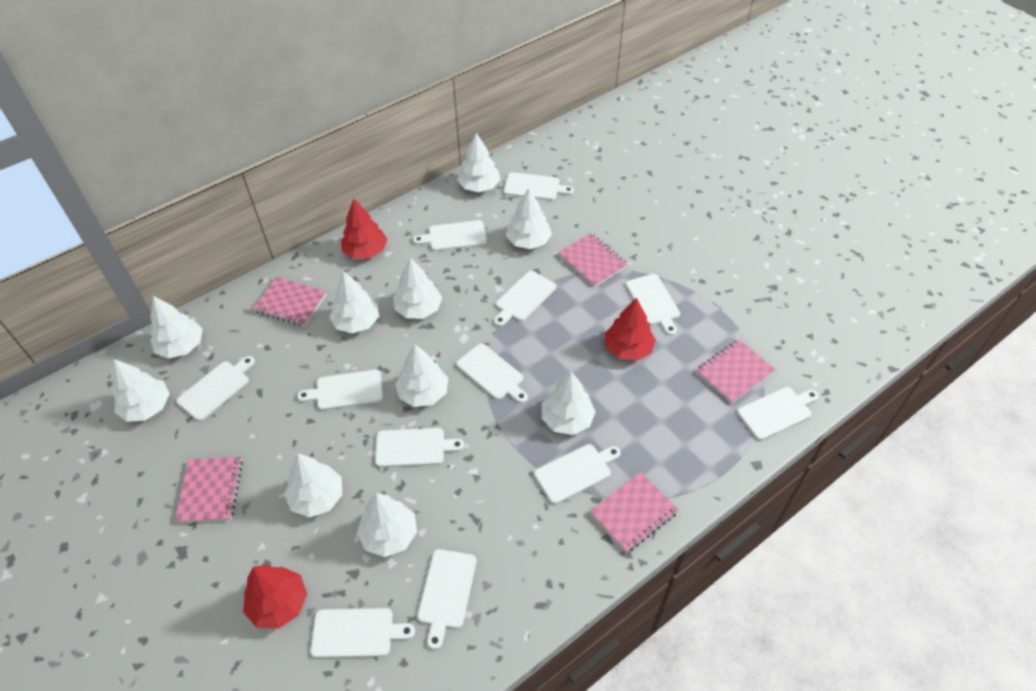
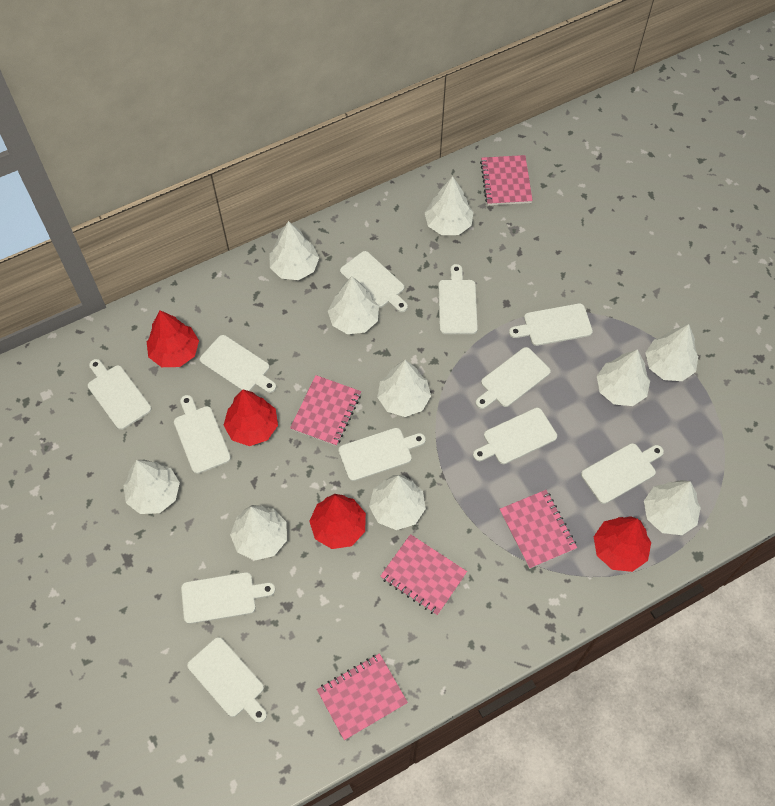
red tree: 3 -> 4

